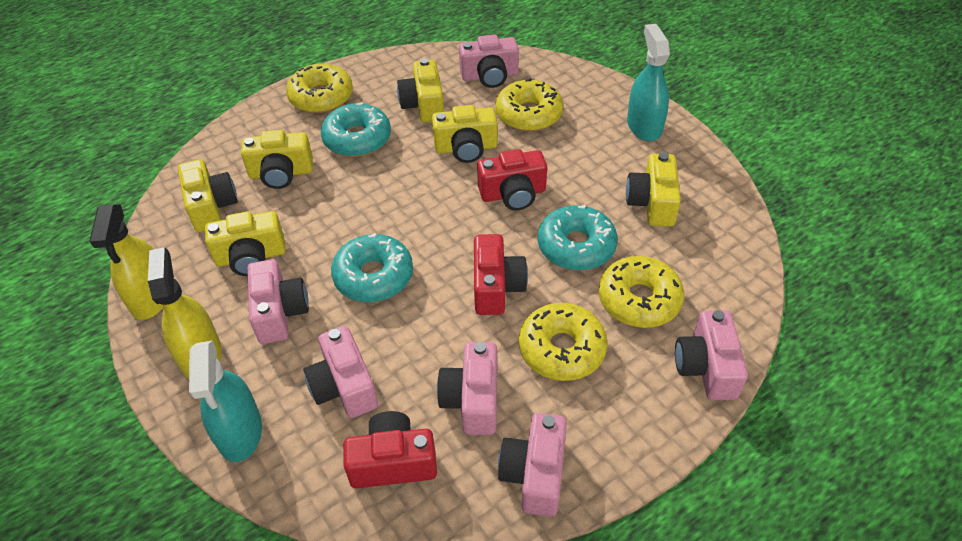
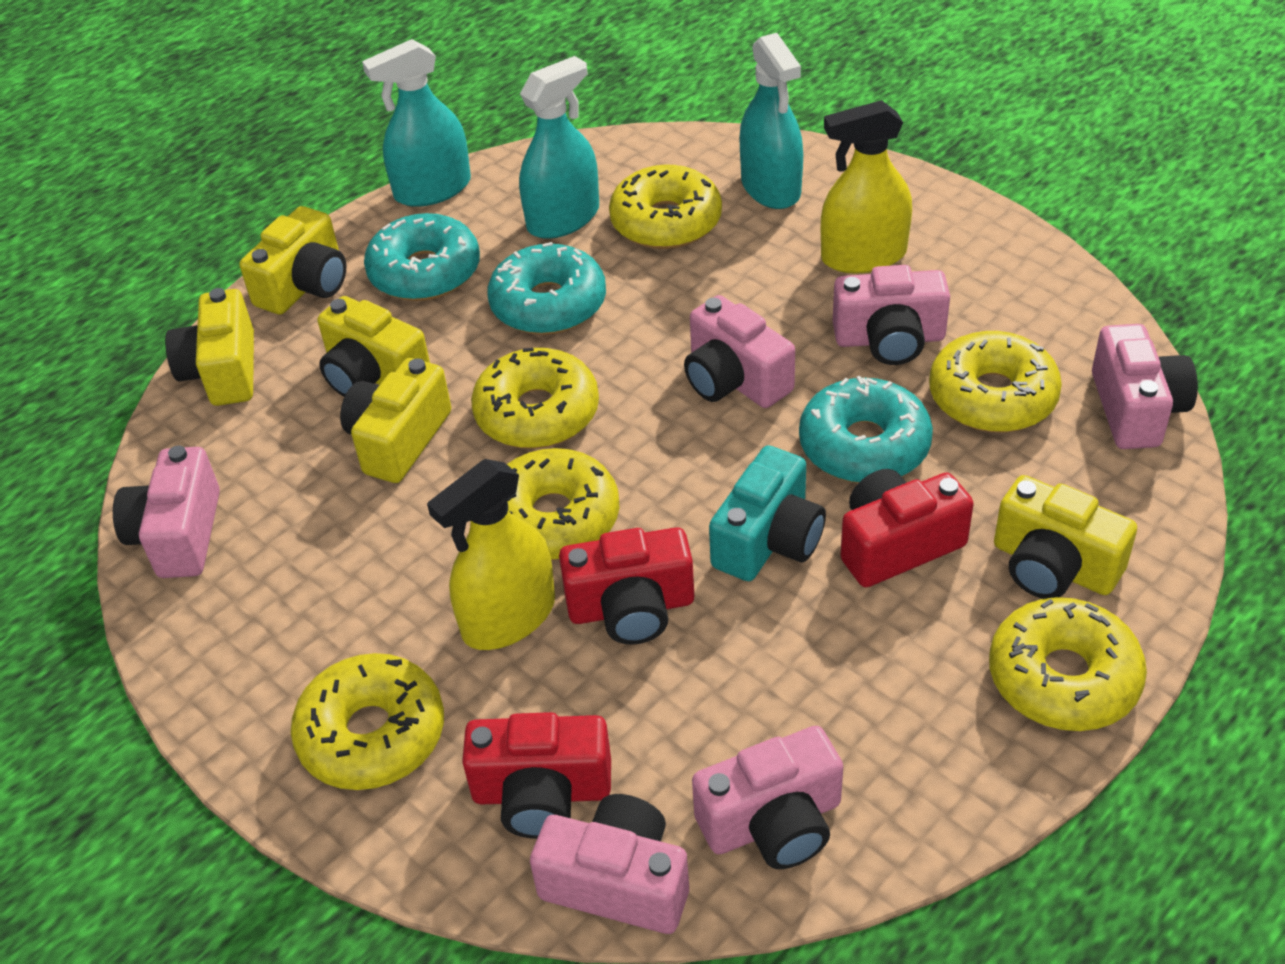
turquoise camera: 0 -> 1
turquoise spray bottle: 2 -> 3
yellow camera: 6 -> 5
yellow donut: 4 -> 6

